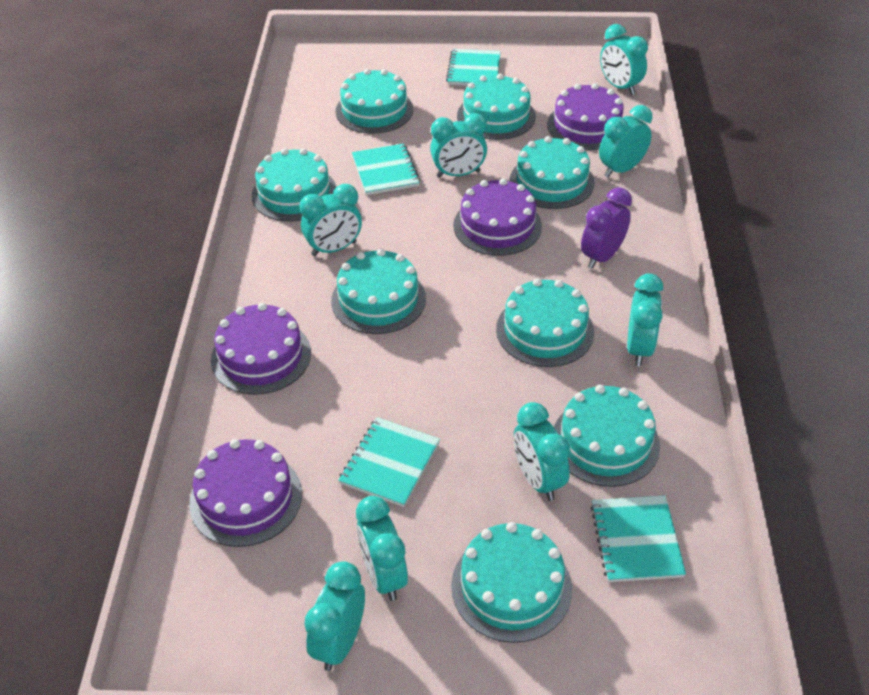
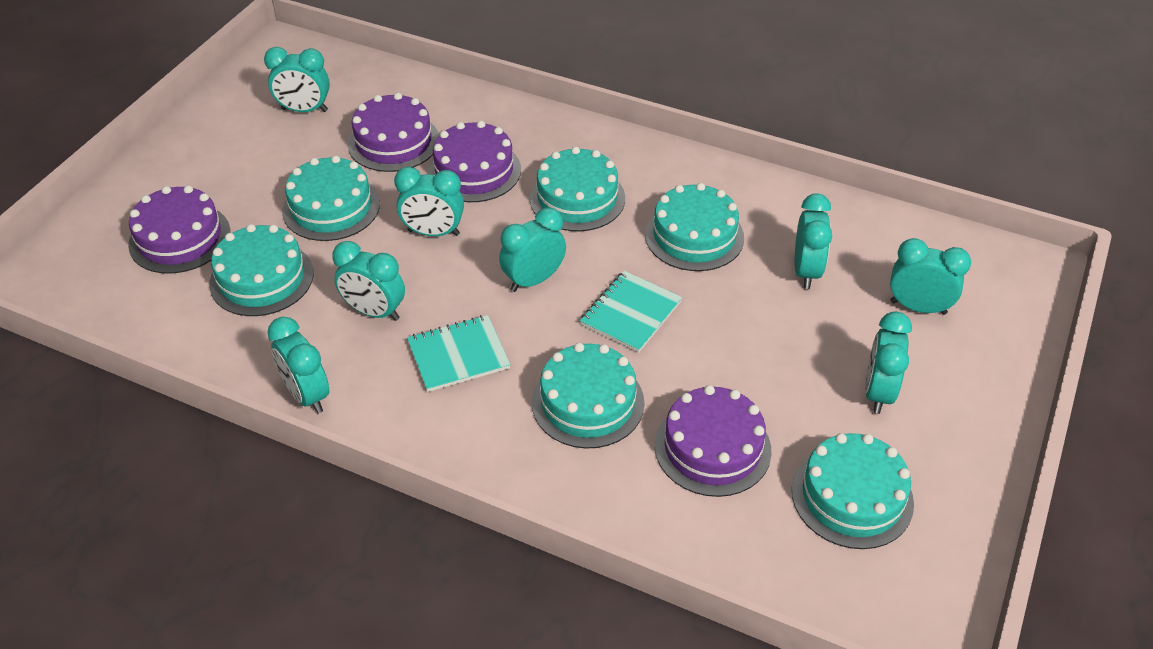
purple clock: 1 -> 0
turquoise cake: 8 -> 6
turquoise notebook: 4 -> 2

